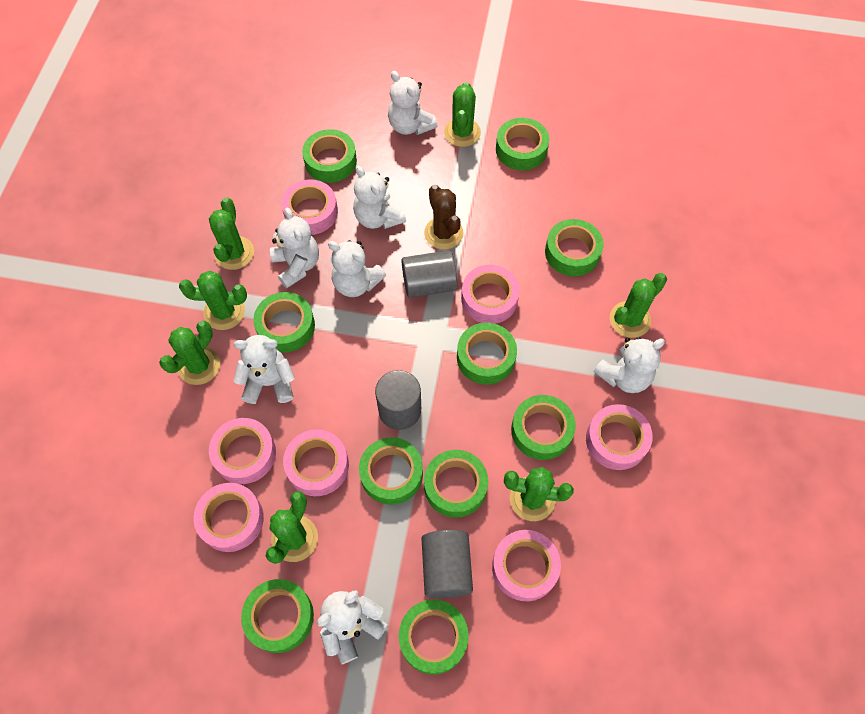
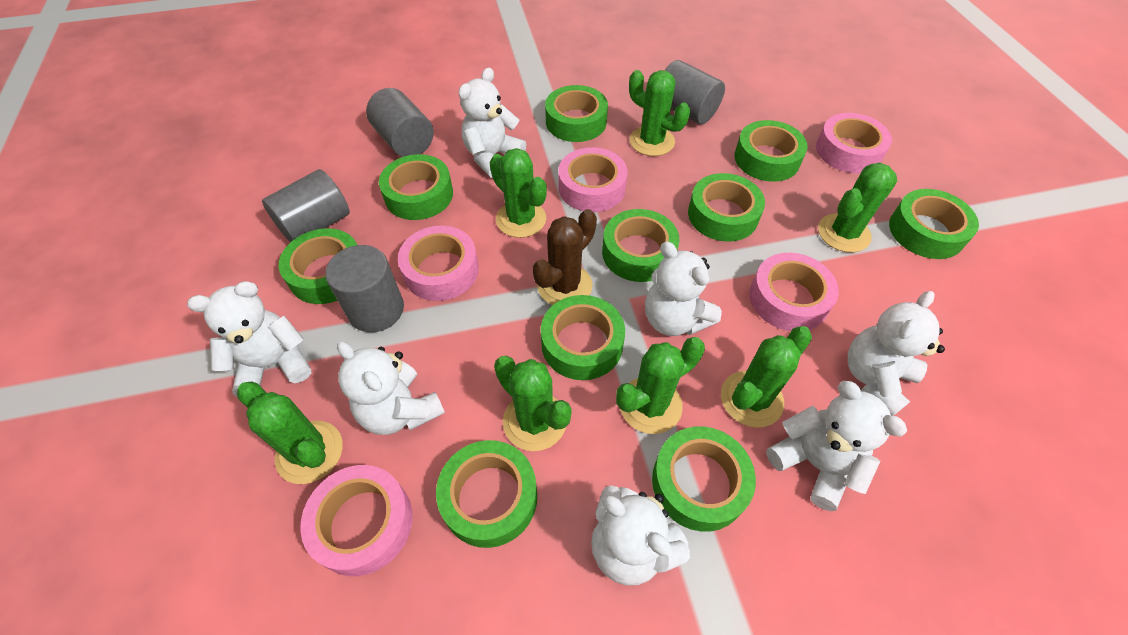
grey cylinder: 3 -> 4
pink tape: 7 -> 5

